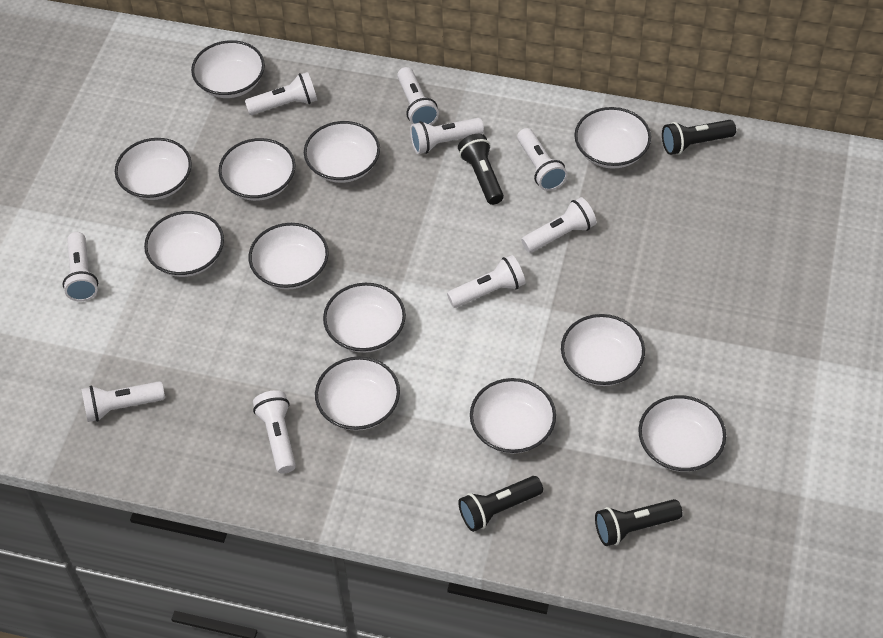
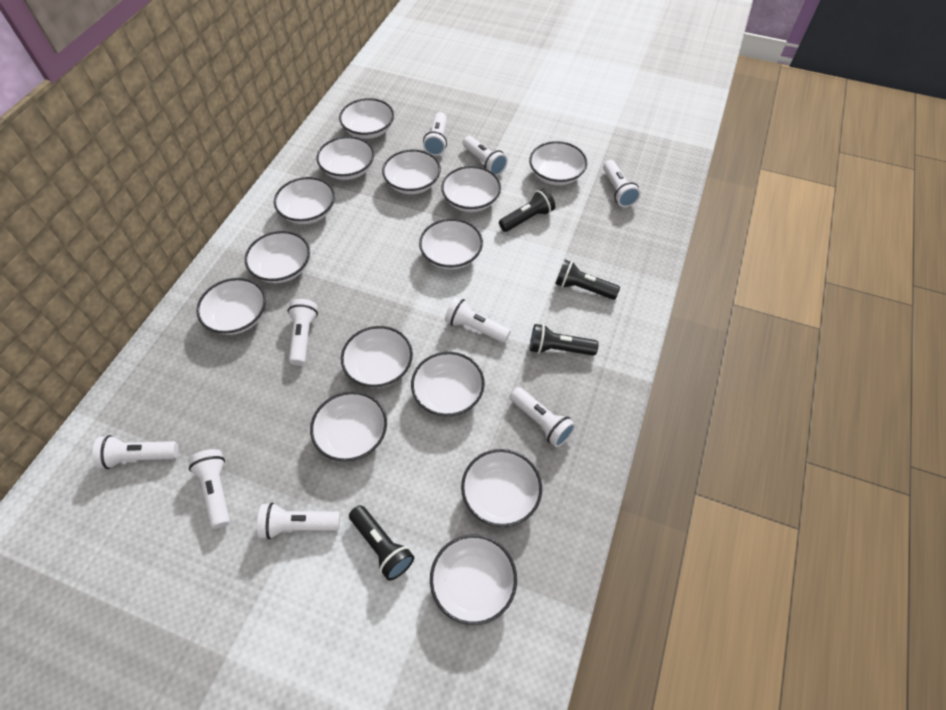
white bowl: 12 -> 14

